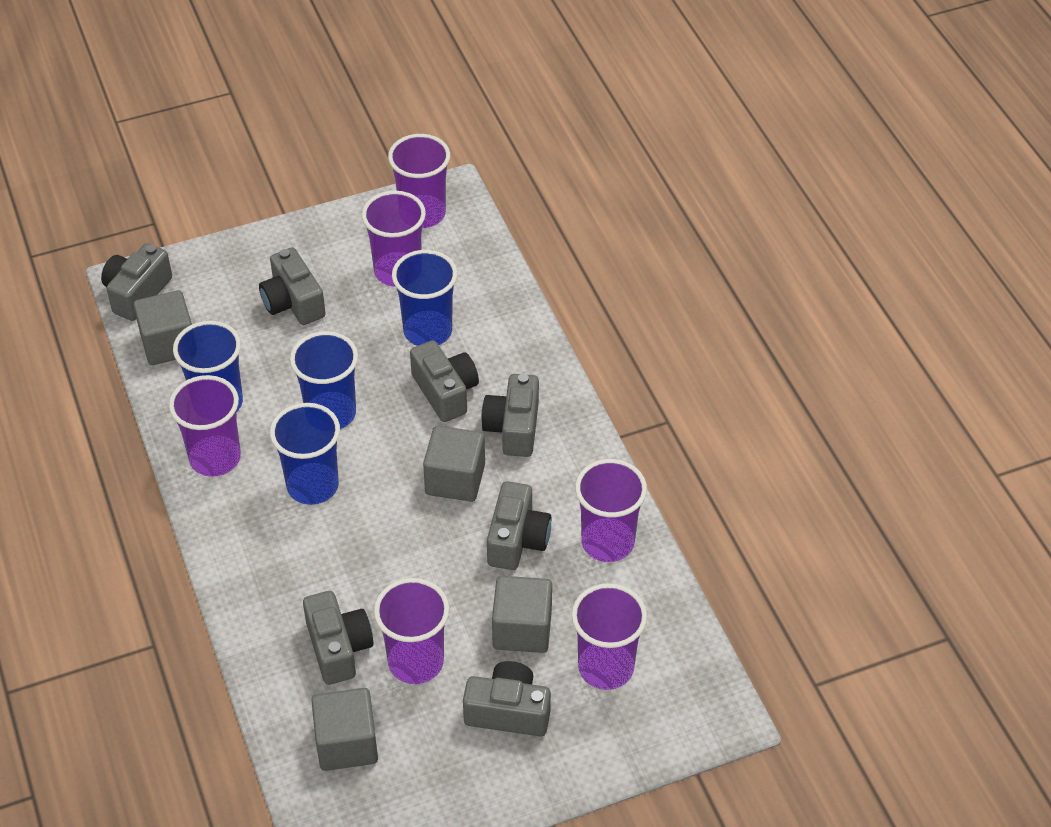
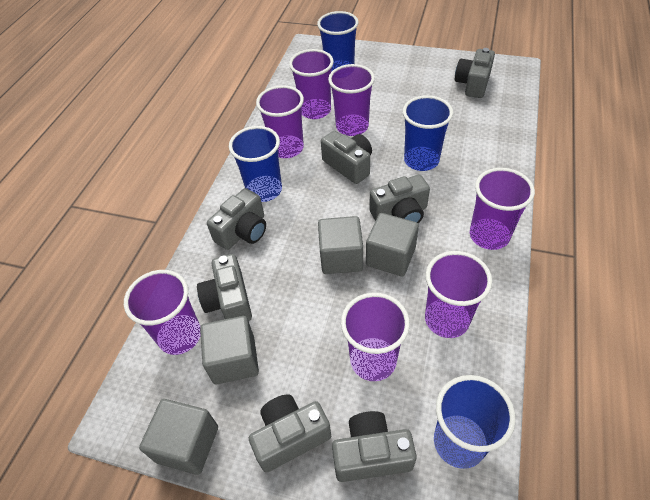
purple cup: 6 -> 7

